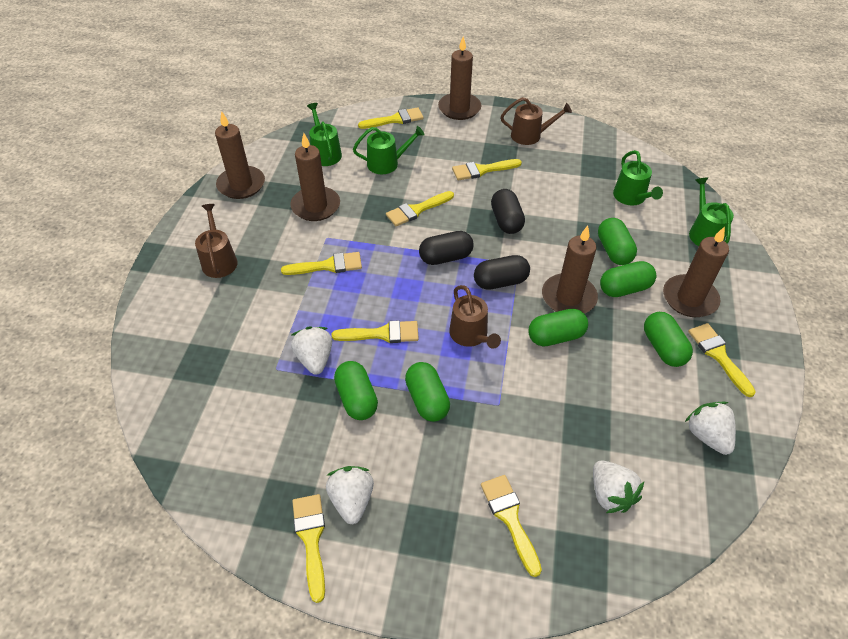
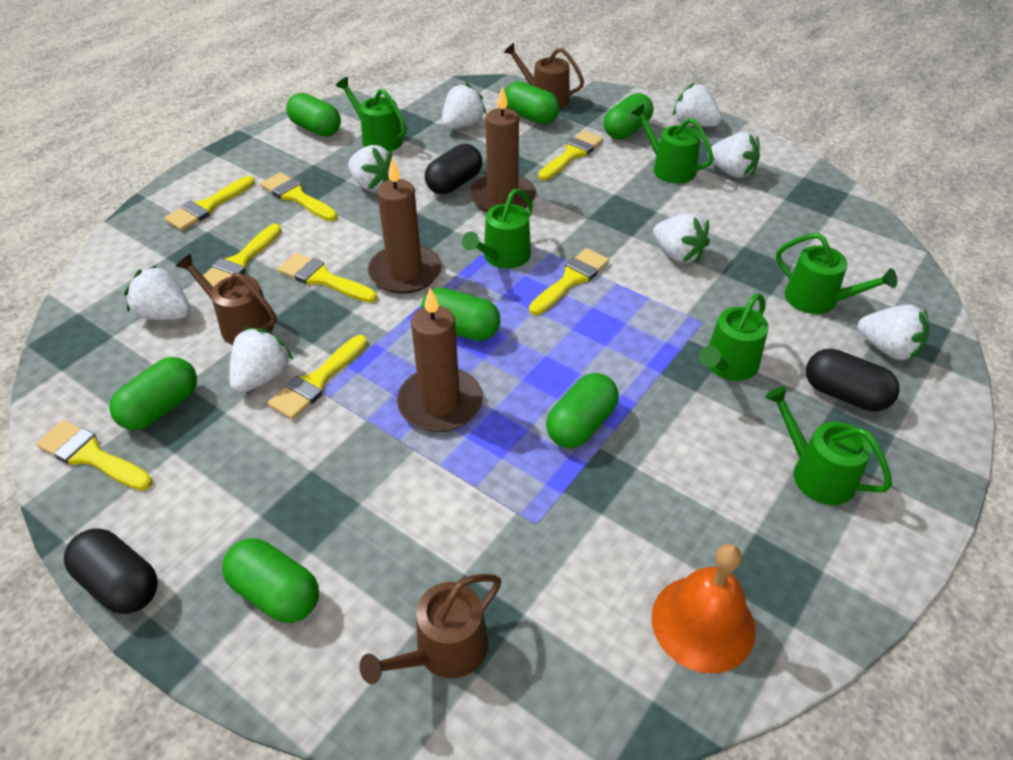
brown candle: 5 -> 3
green capsule: 6 -> 7
green watering can: 4 -> 6
orange bell: 0 -> 1
white strawberry: 4 -> 8

